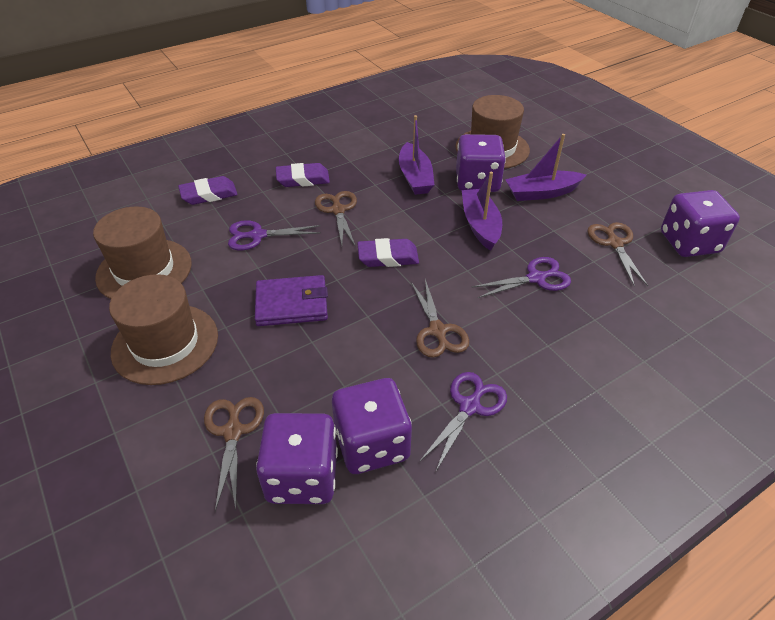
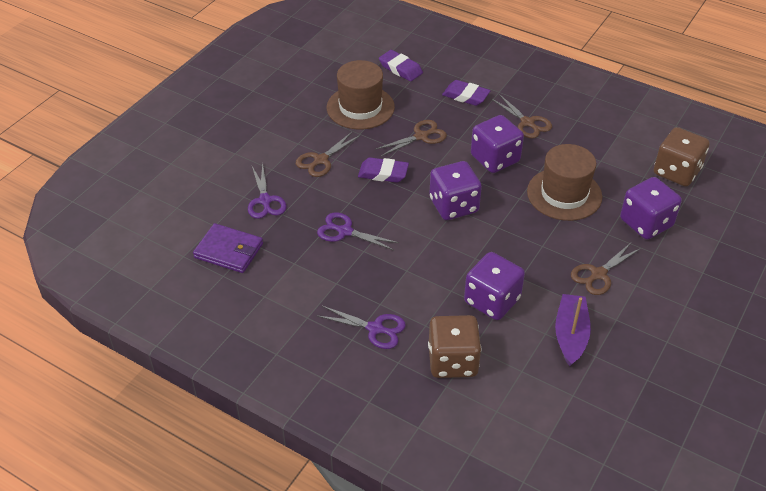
brown dice: 0 -> 2
brown hat: 3 -> 2
purple boat: 3 -> 1

